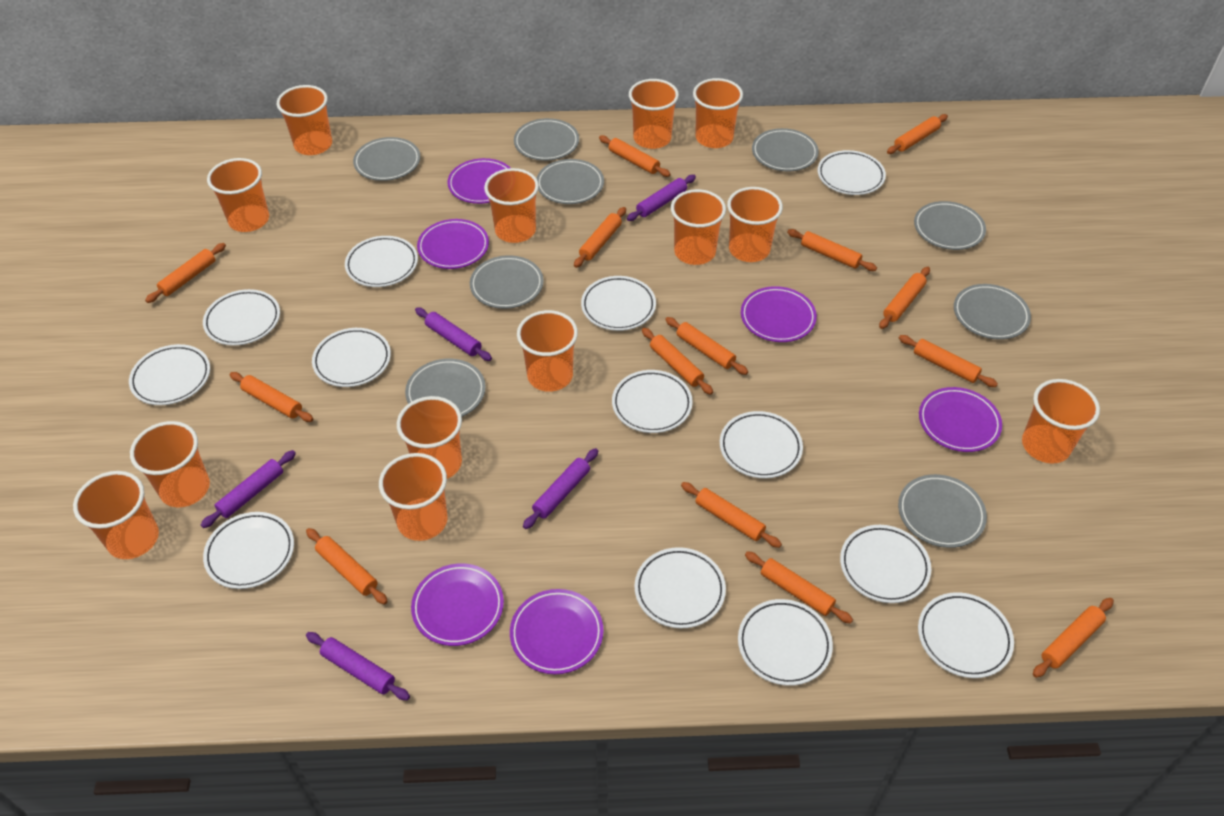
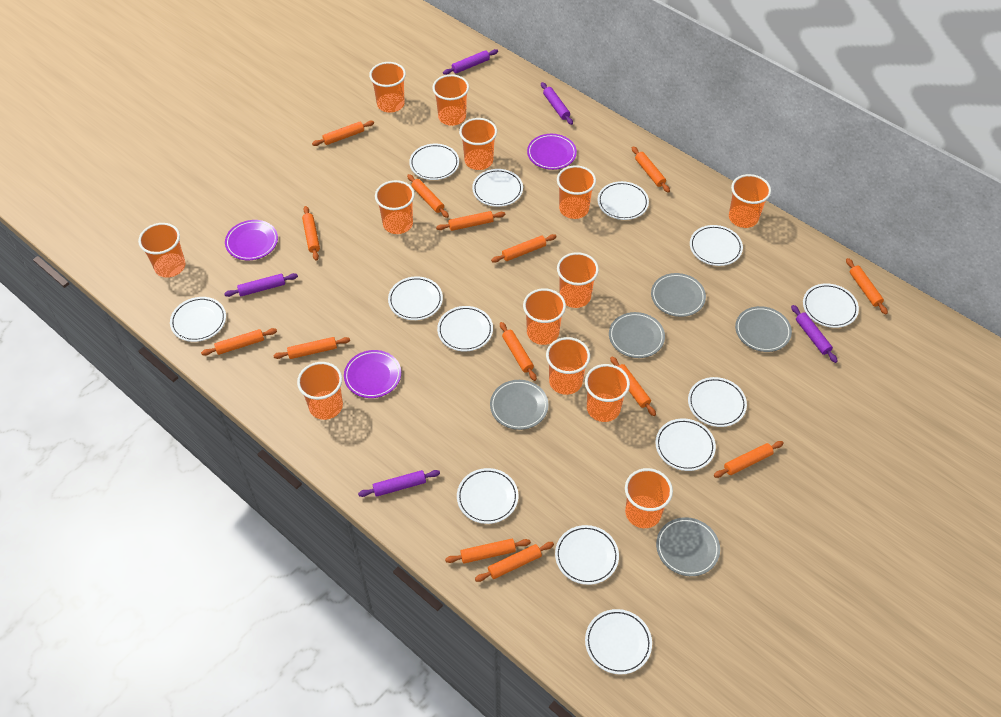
grey plate: 9 -> 5
purple plate: 6 -> 3

